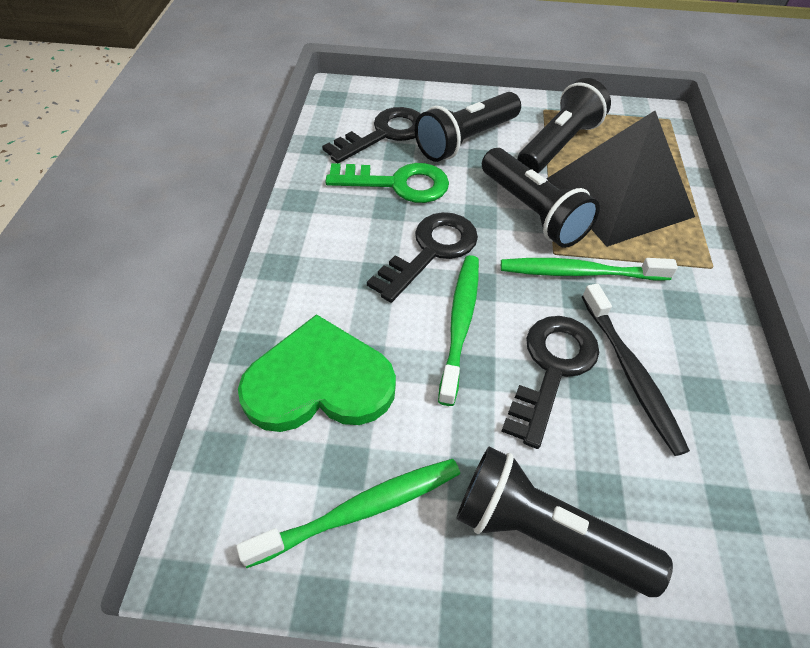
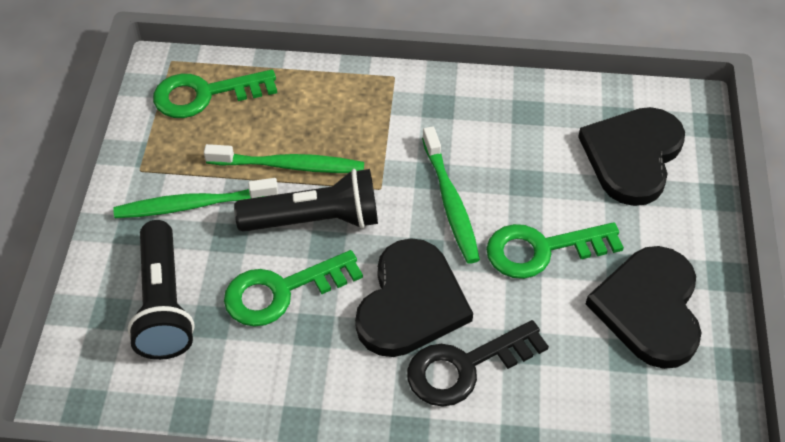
black flashlight: 4 -> 2
black heart: 0 -> 3
black key: 3 -> 1
black pyramid: 1 -> 0
black toothbrush: 1 -> 0
green heart: 1 -> 0
green key: 1 -> 3

